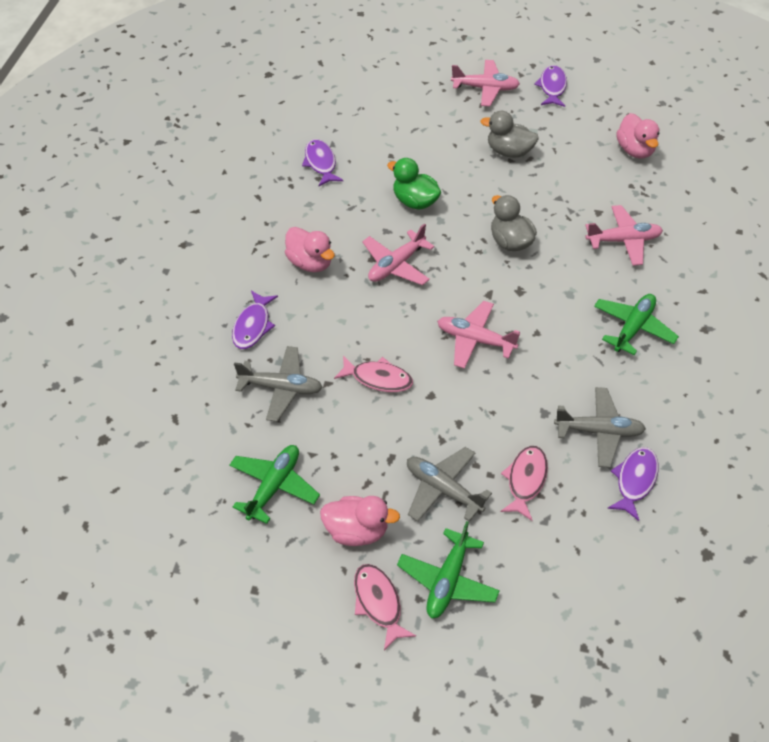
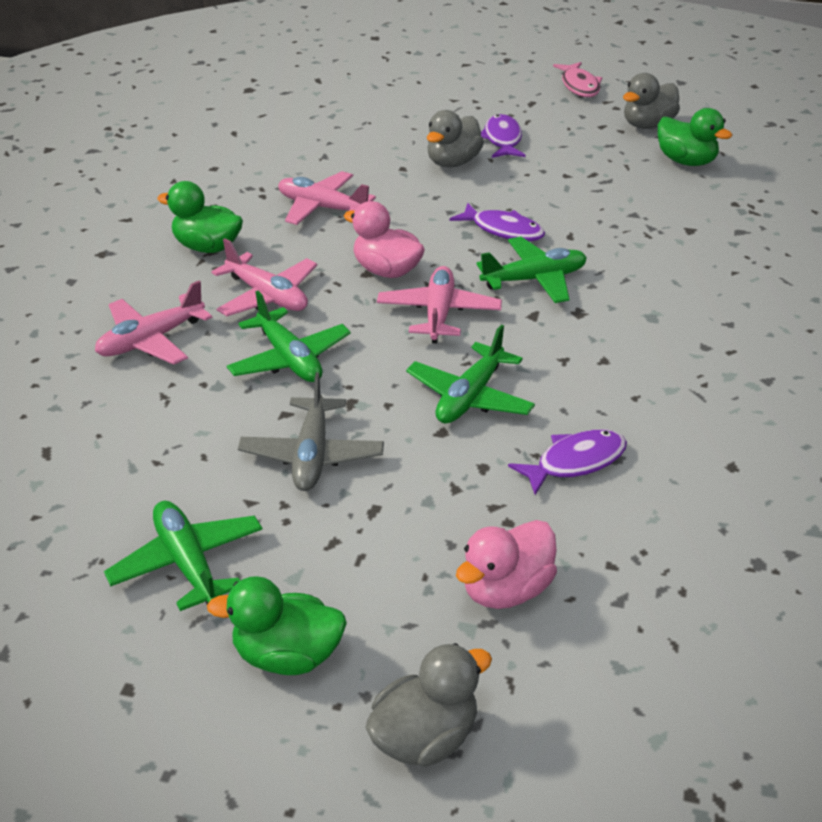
green duck: 1 -> 3
green plane: 3 -> 4
grey duck: 2 -> 3
grey plane: 3 -> 1
pink duck: 3 -> 2
pink fish: 3 -> 1
purple fish: 4 -> 3

